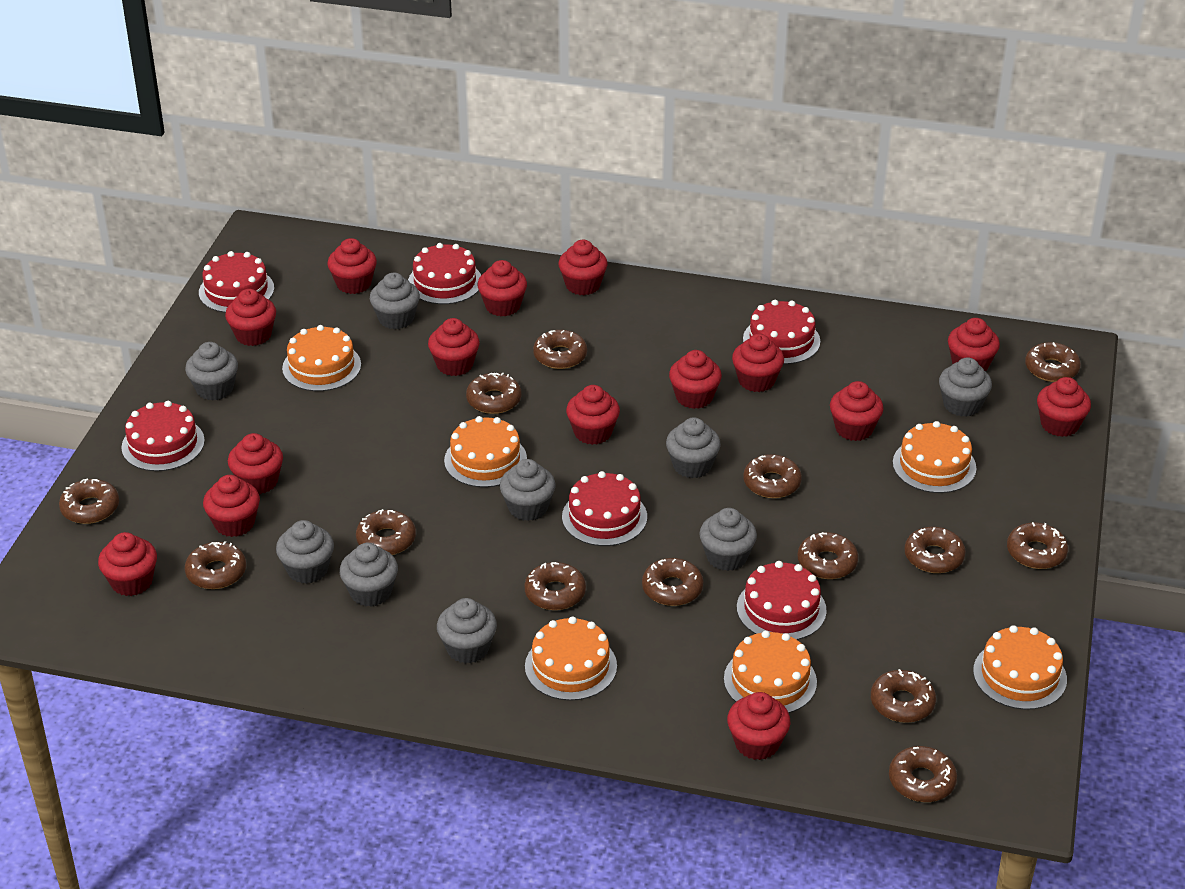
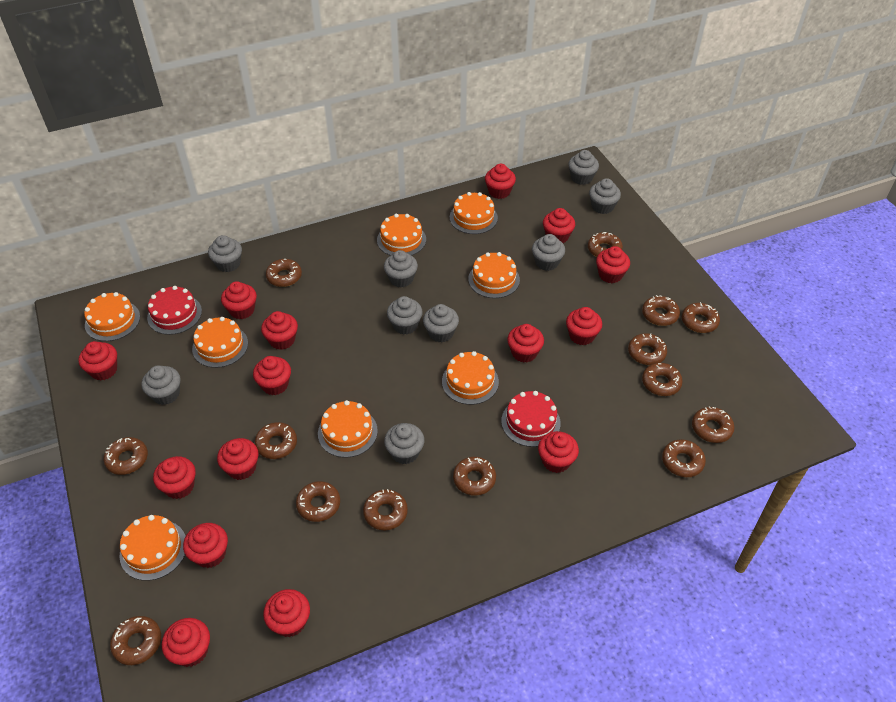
orange cake: 6 -> 8
red cake: 6 -> 2

